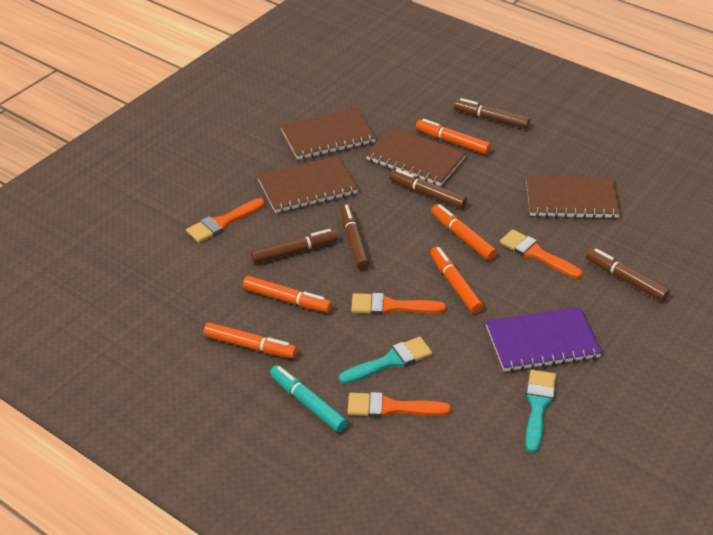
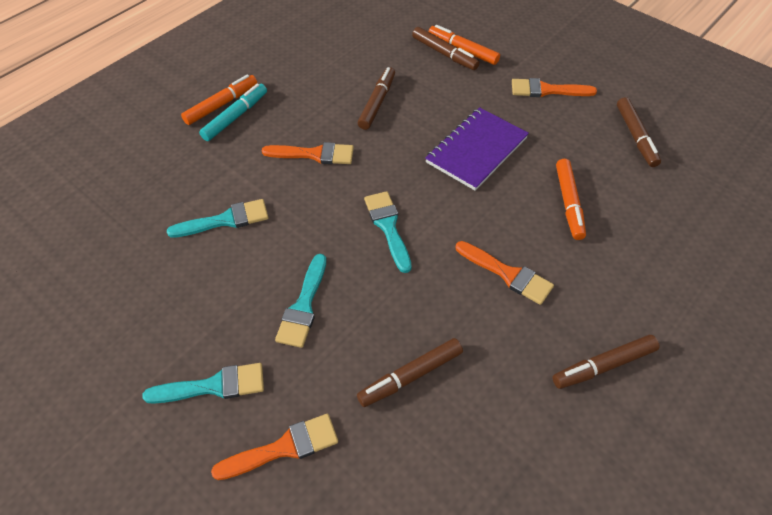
brown notebook: 4 -> 0
orange marker: 5 -> 3
turquoise brush: 2 -> 4

